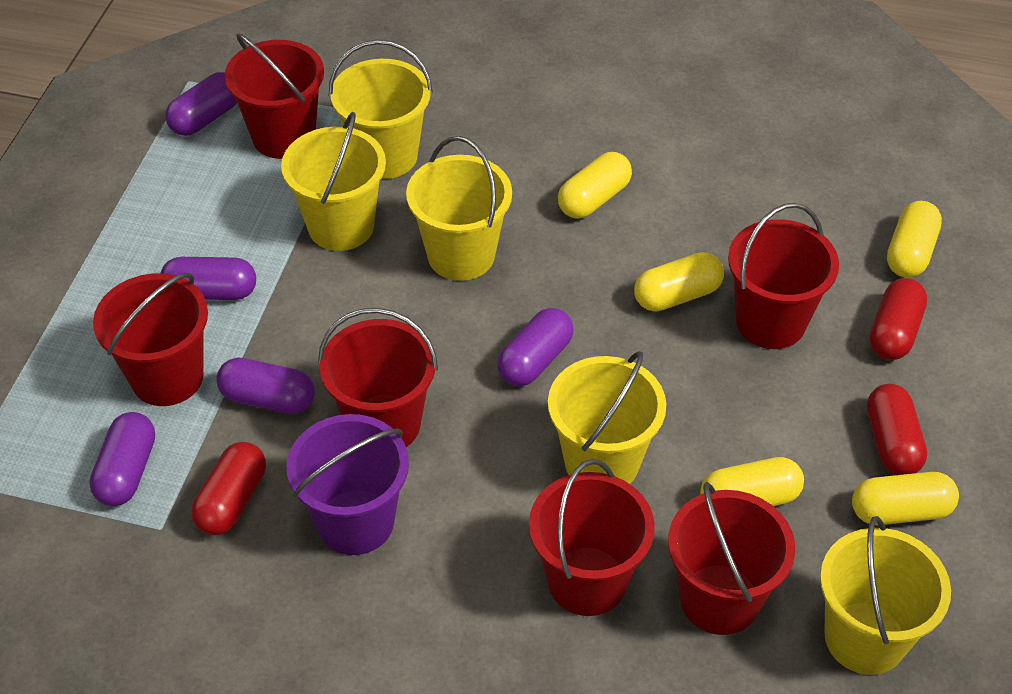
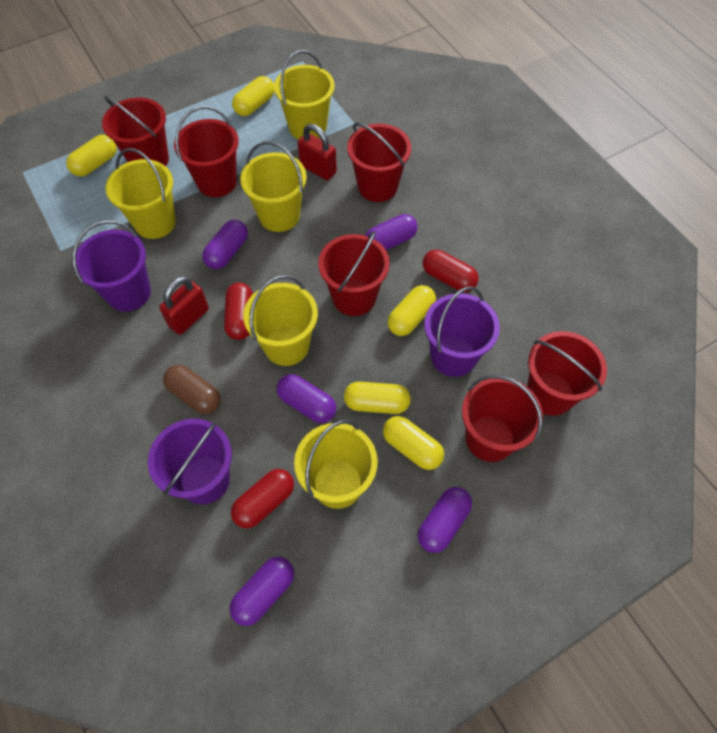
brown capsule: 0 -> 1
purple bucket: 1 -> 3
red padlock: 0 -> 2

